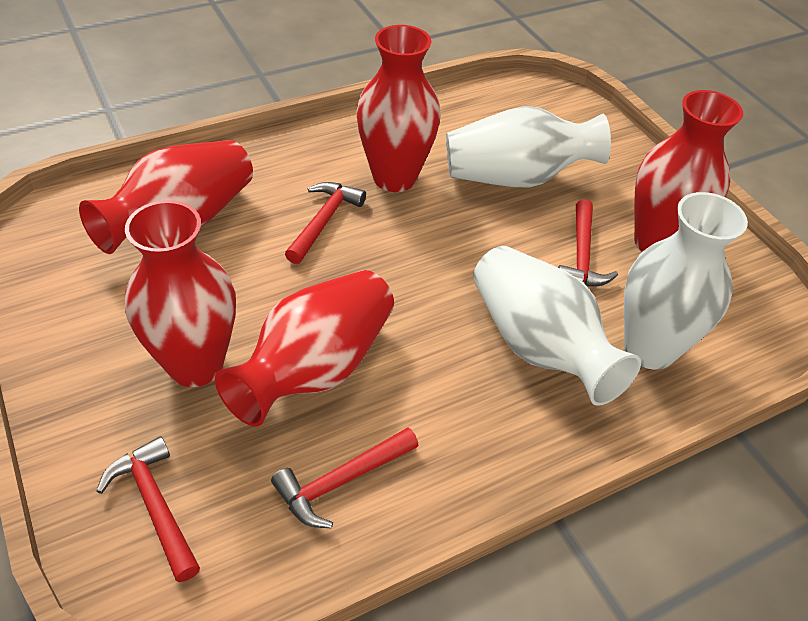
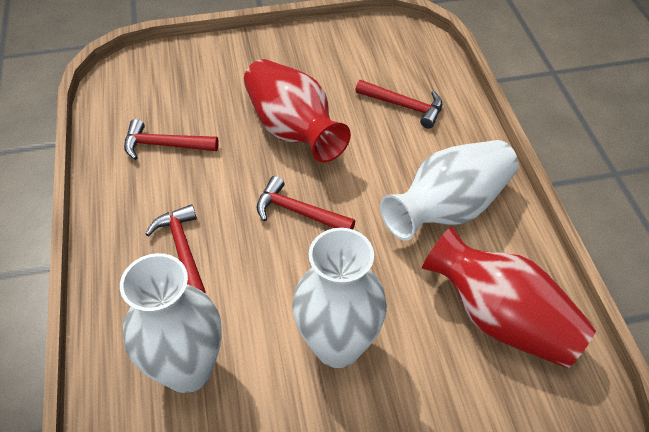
red vase: 5 -> 2

